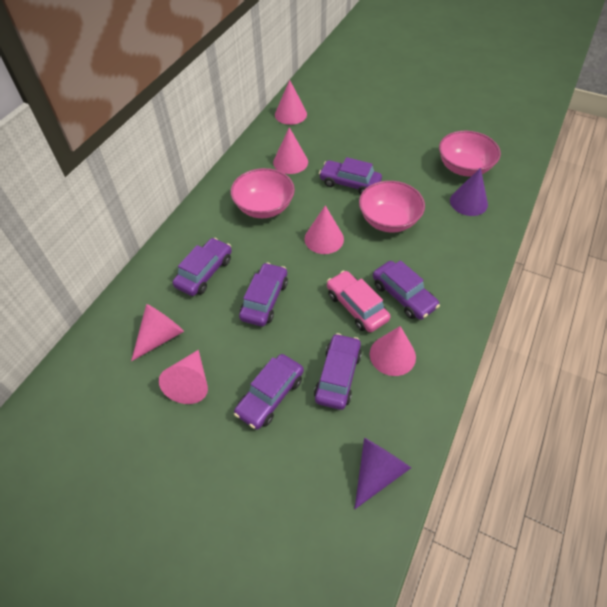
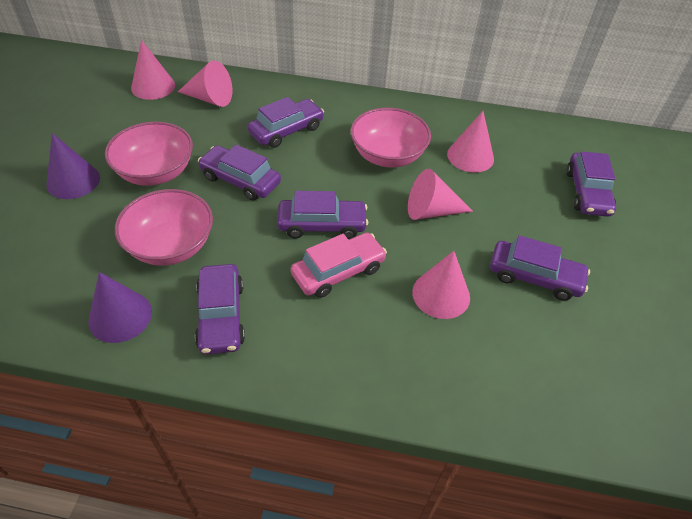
pink cone: 6 -> 5

